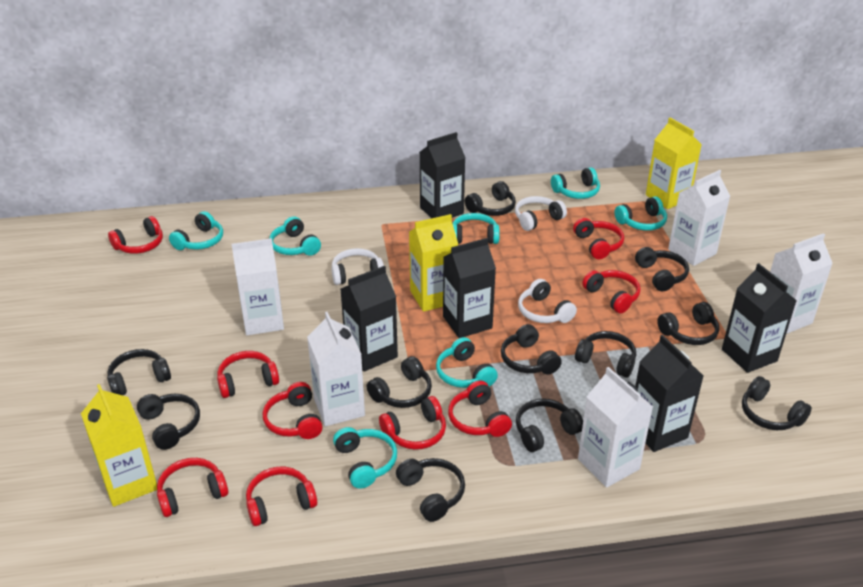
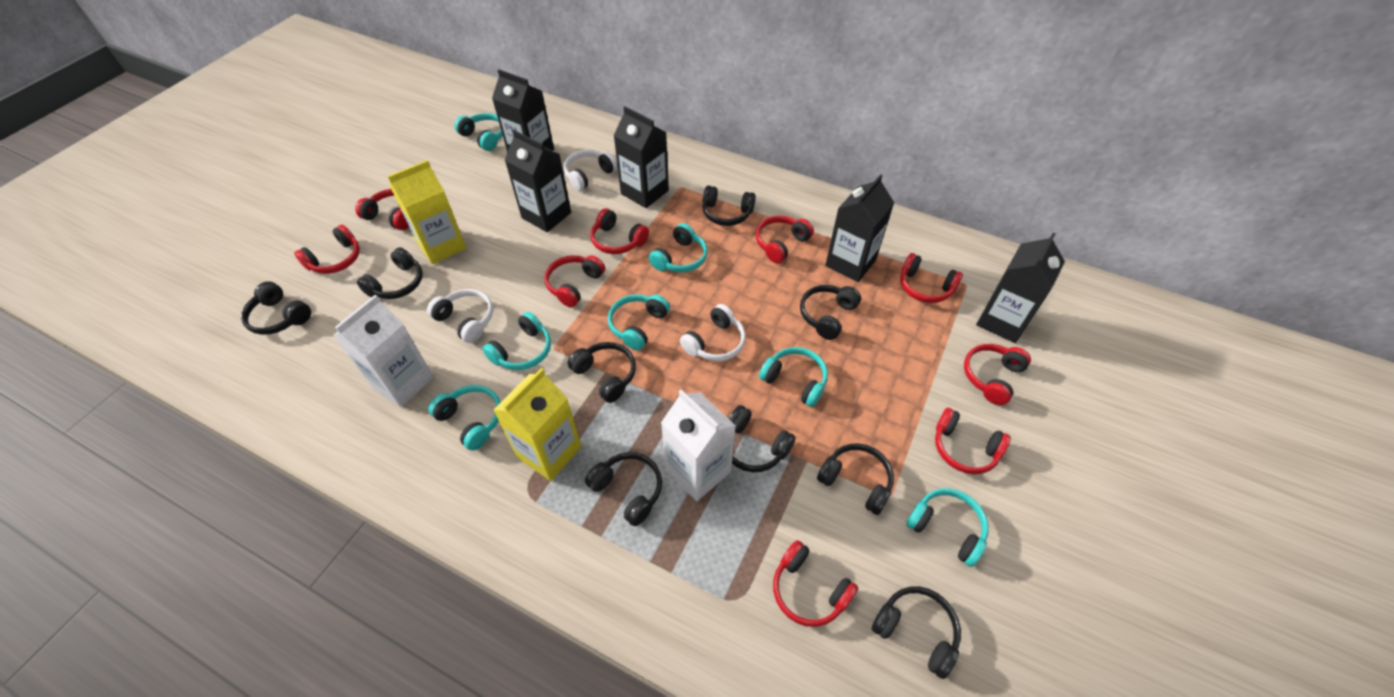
black headphones: 11 -> 9
white carton: 5 -> 2
yellow carton: 3 -> 2

